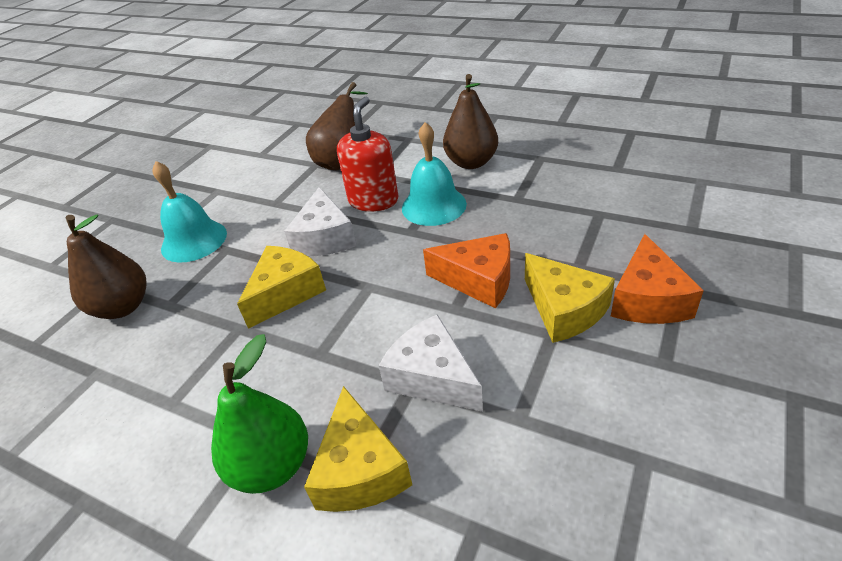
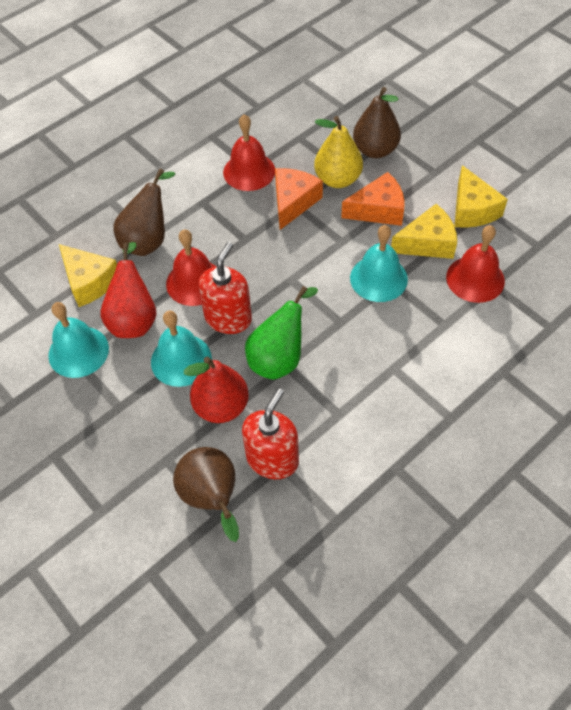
red bell: 0 -> 3
red pear: 0 -> 2
red soap dispenser: 1 -> 2
turquoise bell: 2 -> 3
white cheese: 2 -> 0
yellow pear: 0 -> 1

